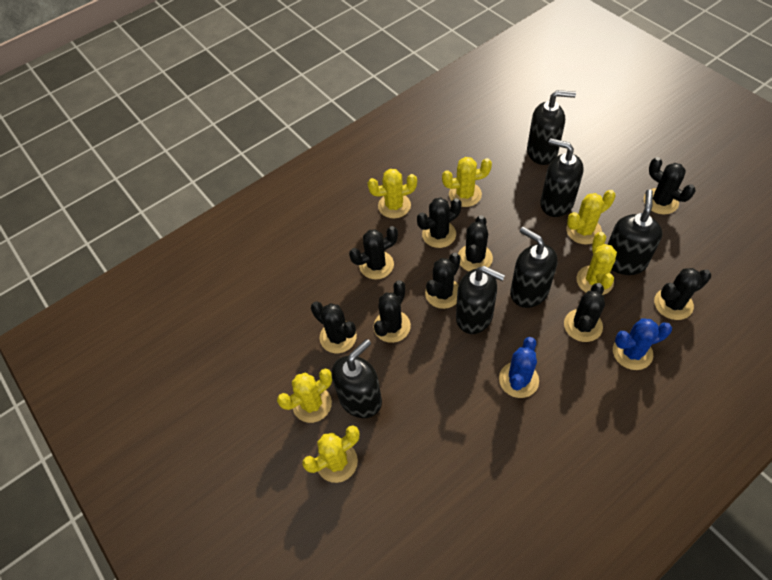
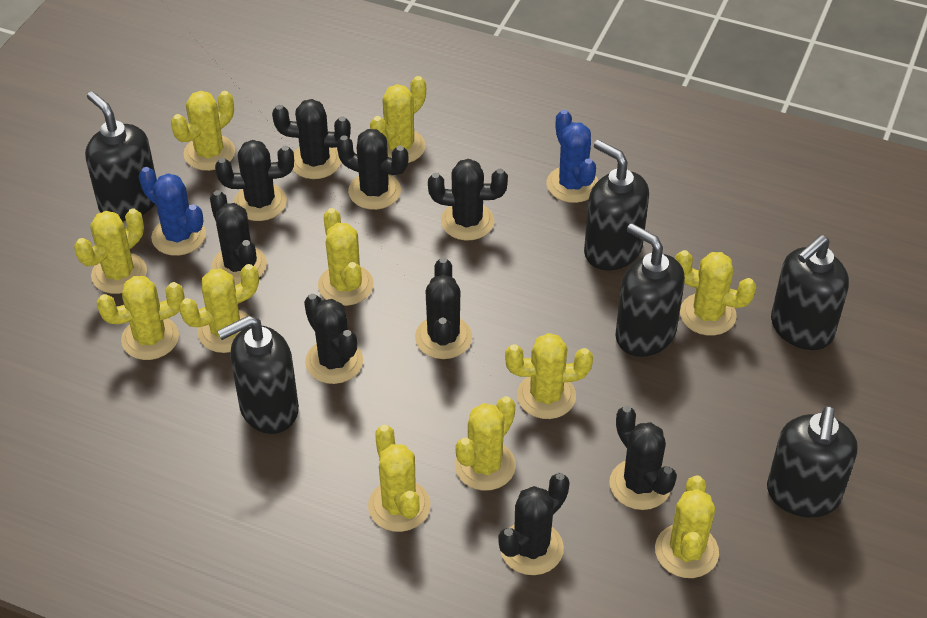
yellow cactus: 6 -> 11

